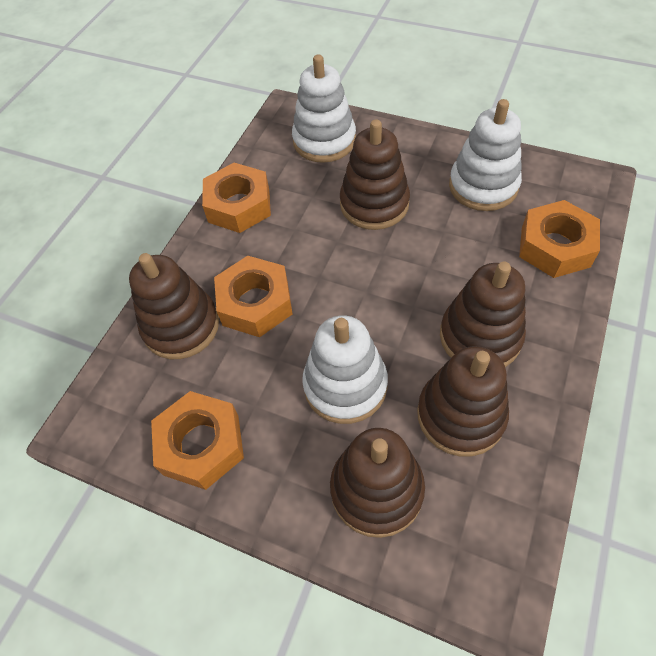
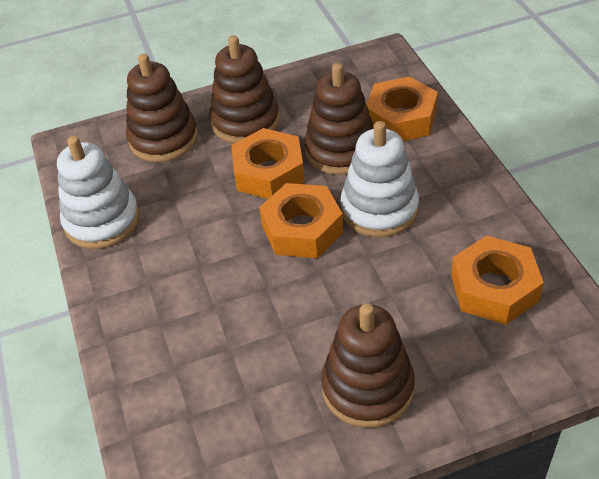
brown stacking toy: 5 -> 4
white stacking toy: 3 -> 2

